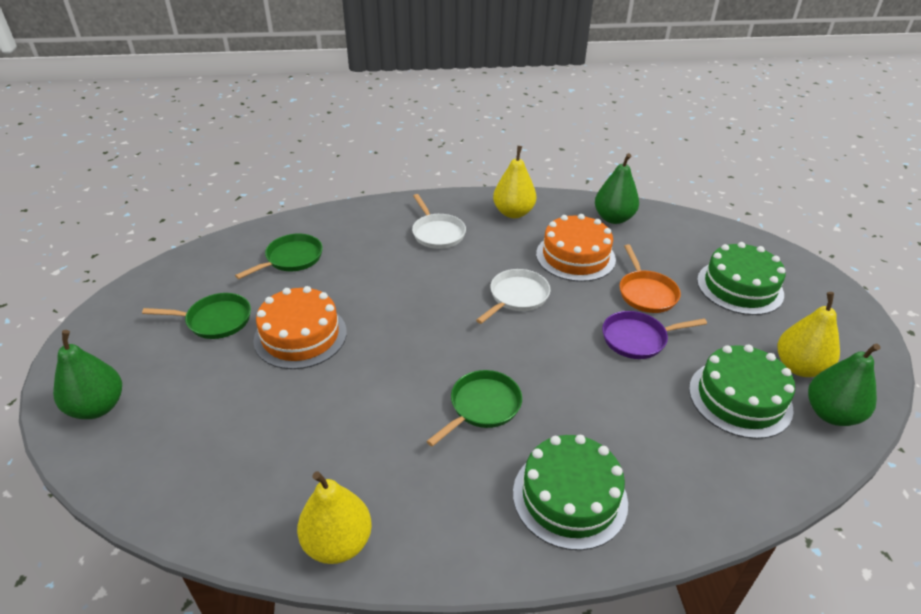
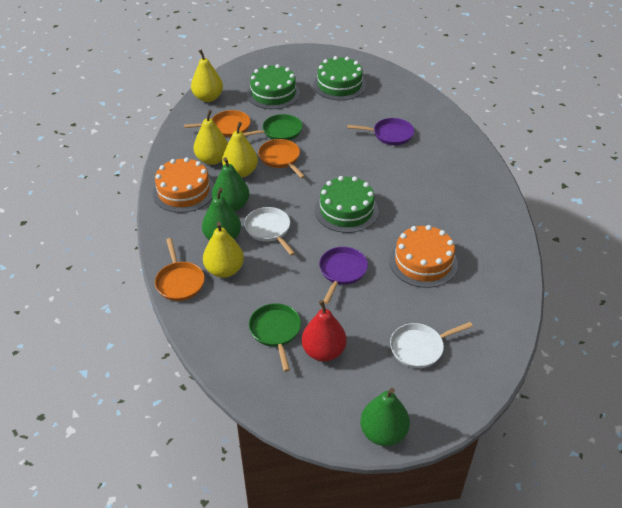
green pan: 3 -> 2
orange pan: 1 -> 3
purple pan: 1 -> 2
red pear: 0 -> 1
yellow pear: 3 -> 4

